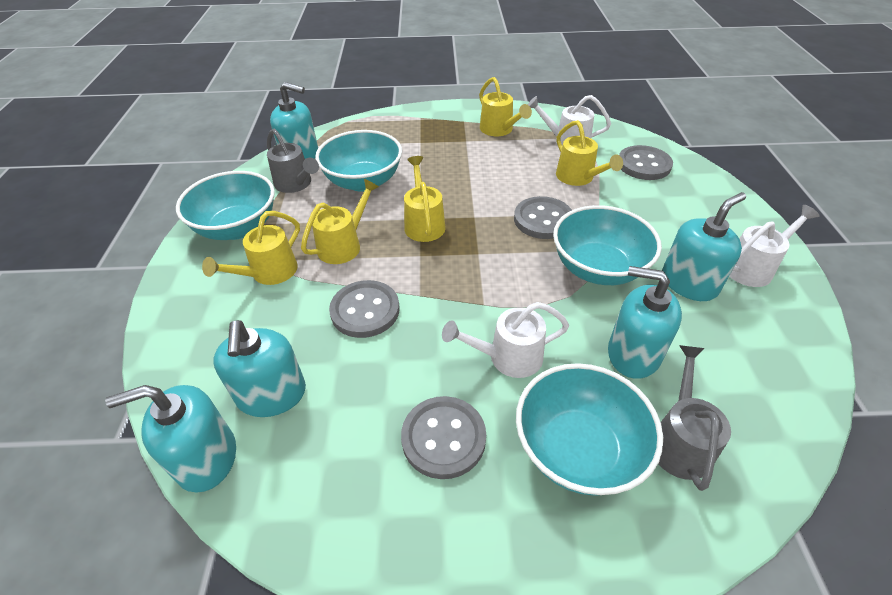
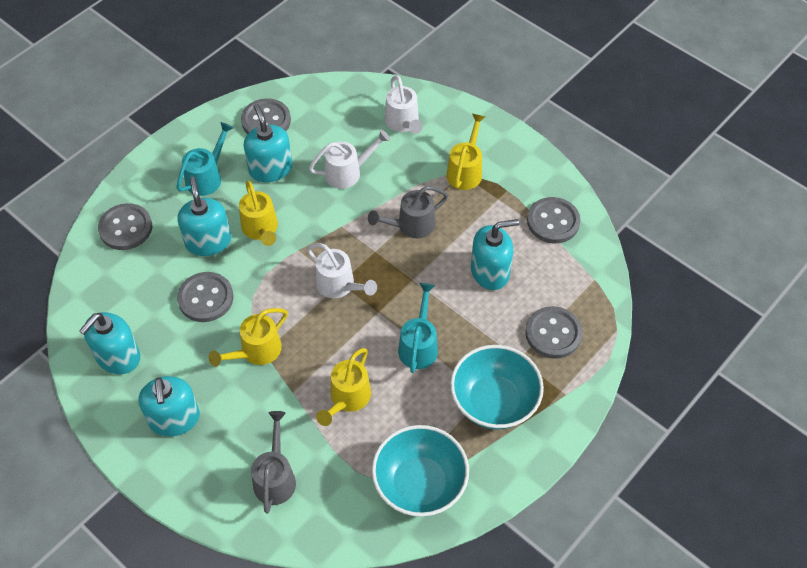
grey button: 4 -> 5
turquoise bowl: 4 -> 2
turquoise watering can: 0 -> 2
yellow watering can: 5 -> 4

